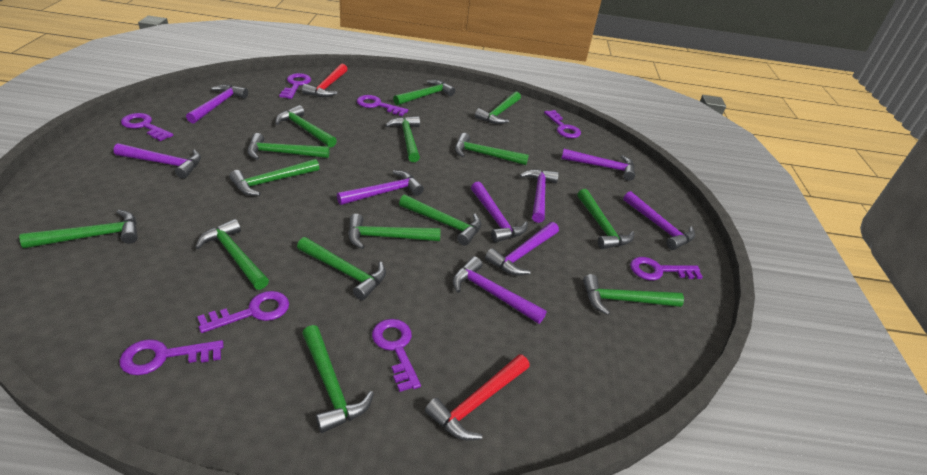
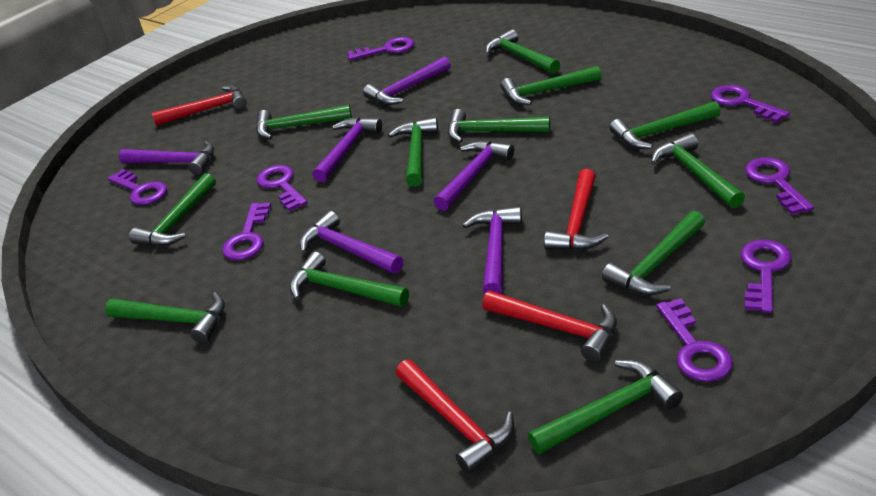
green hammer: 15 -> 12
purple hammer: 9 -> 6
red hammer: 2 -> 4

